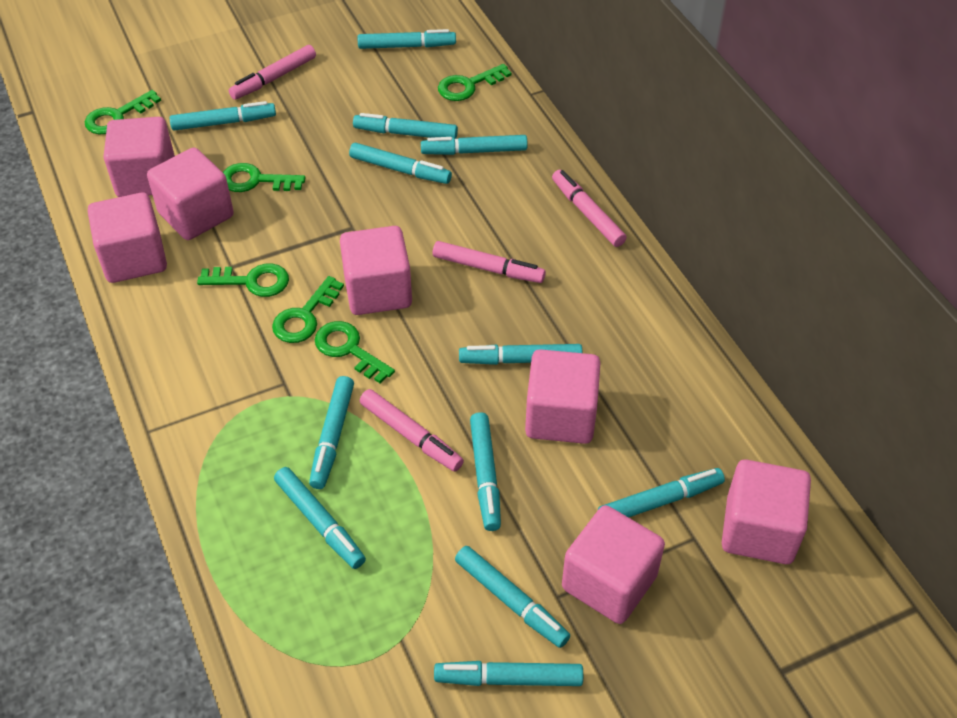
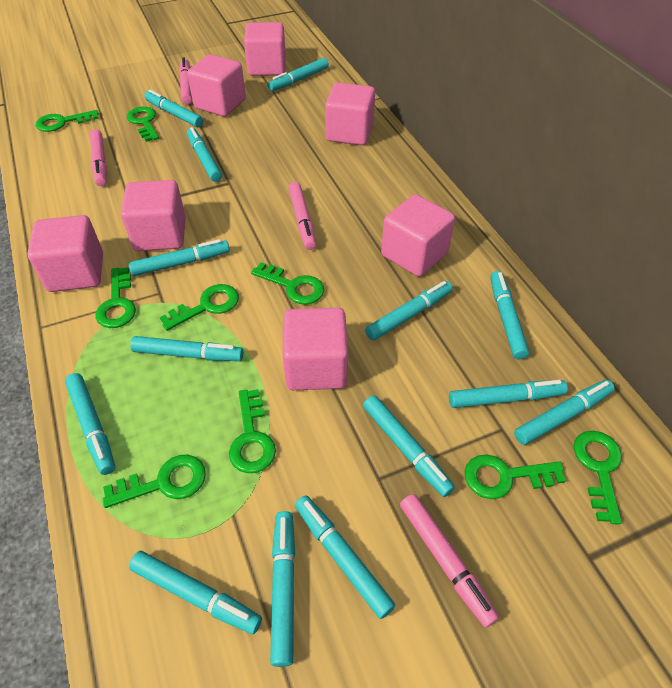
green key: 6 -> 9
turquoise marker: 12 -> 14

